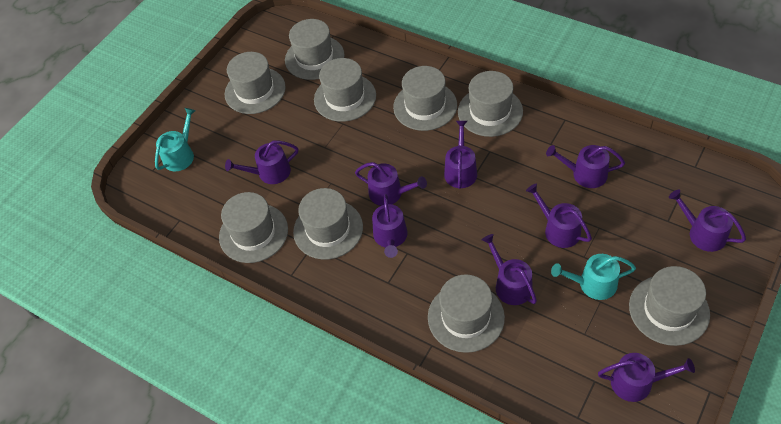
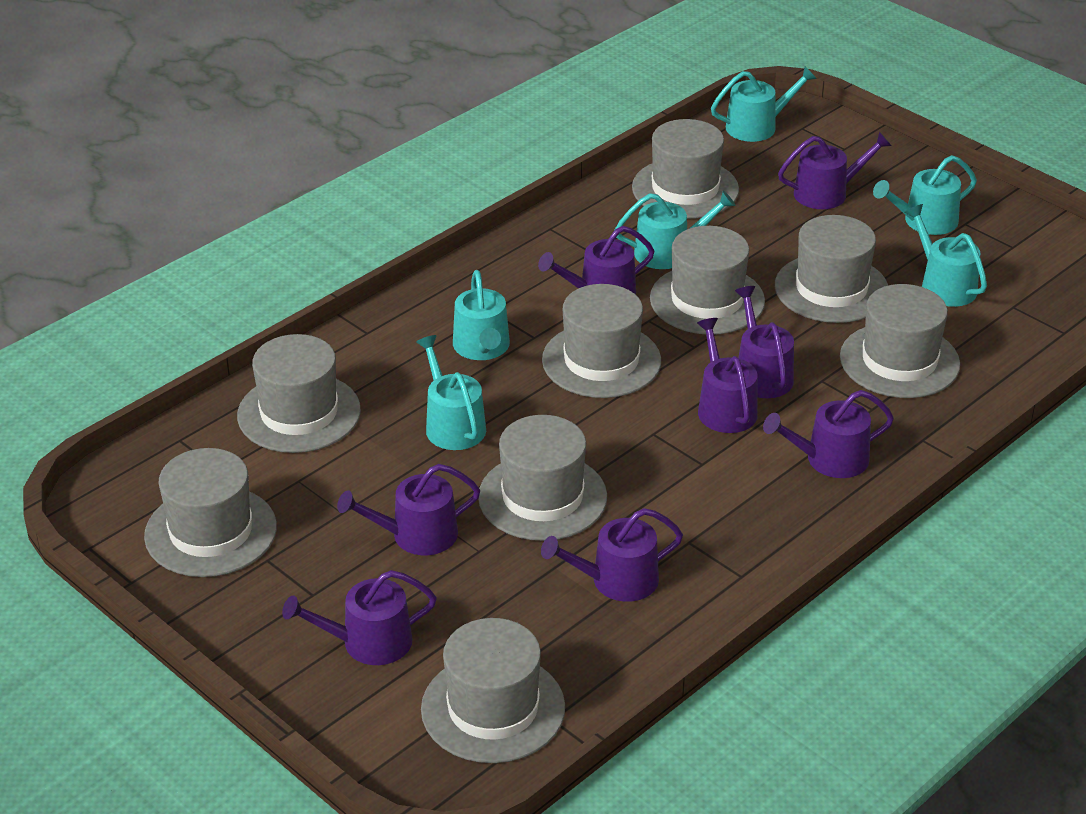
purple watering can: 9 -> 8
turquoise watering can: 2 -> 6

